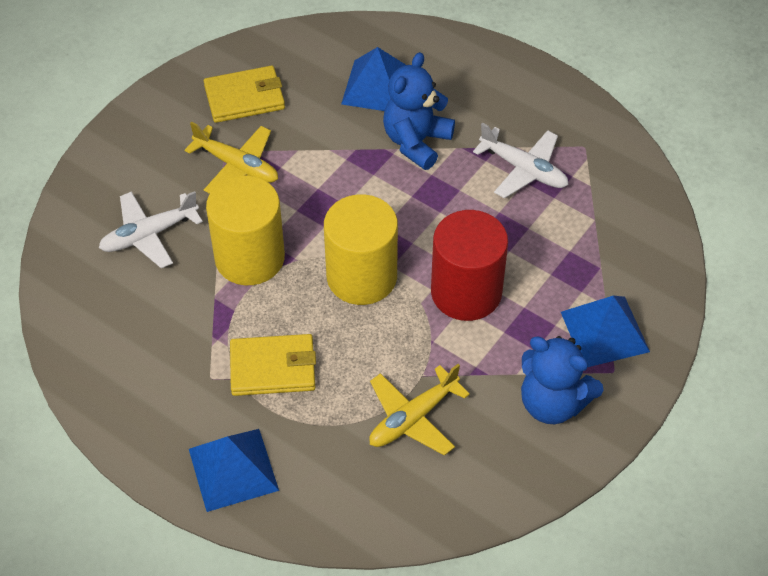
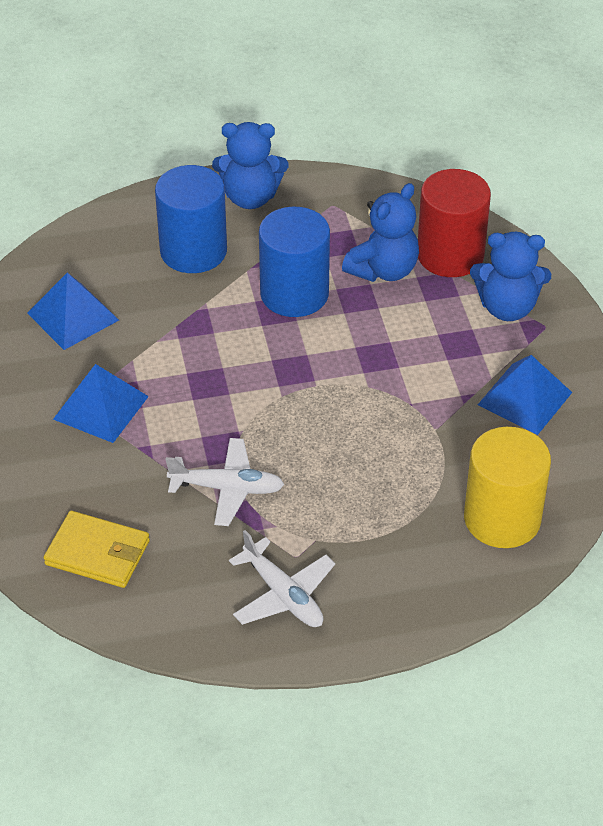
blue cylinder: 0 -> 2
blue teddy bear: 2 -> 3
yellow cylinder: 2 -> 1
yellow plane: 2 -> 0
yellow wallet: 2 -> 1

